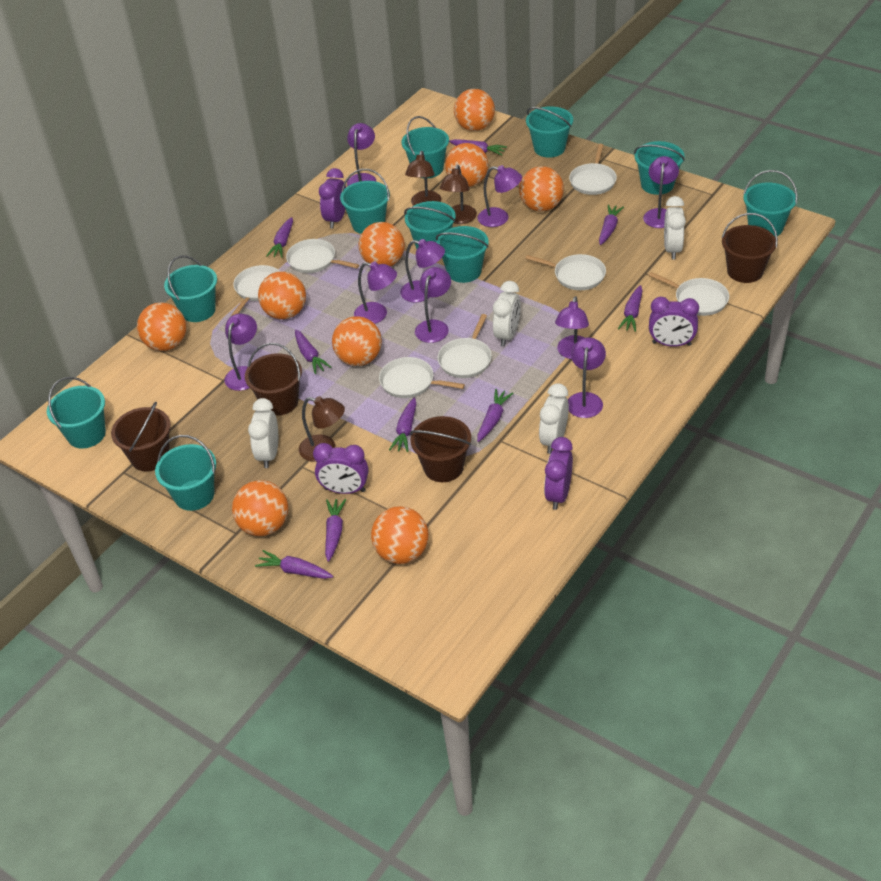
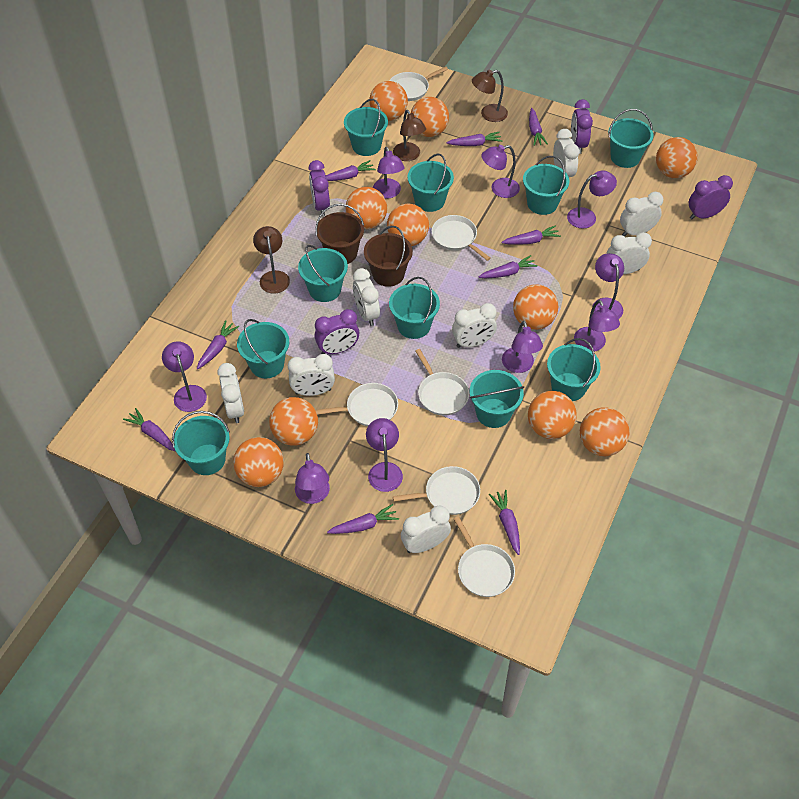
brown bucket: 4 -> 2
orange ball: 9 -> 10
white clock: 4 -> 8
white pan: 7 -> 6

